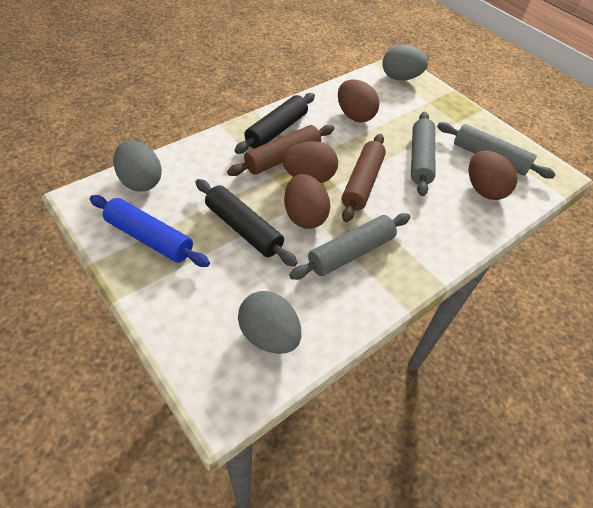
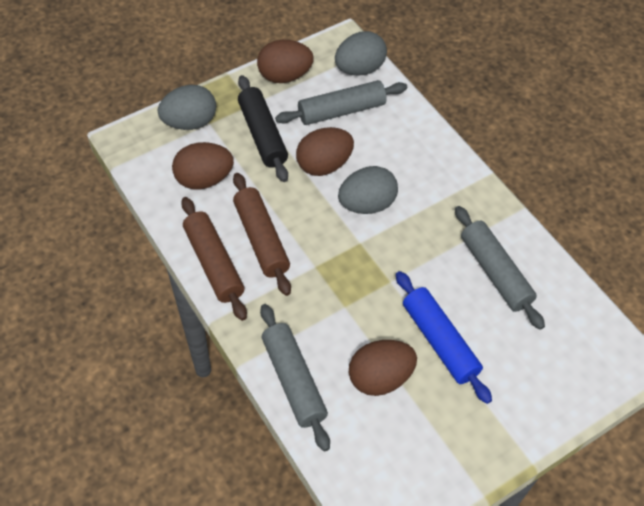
black rolling pin: 2 -> 1

